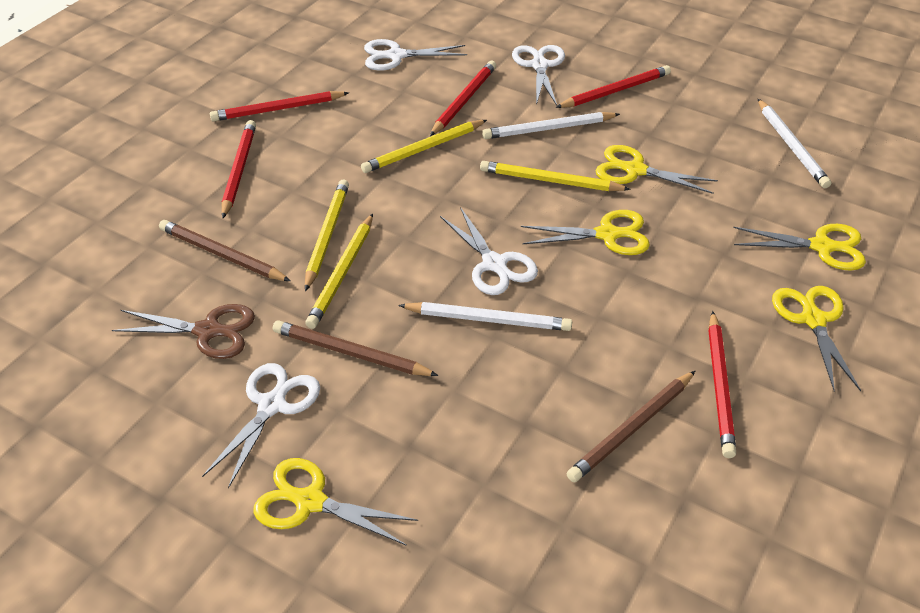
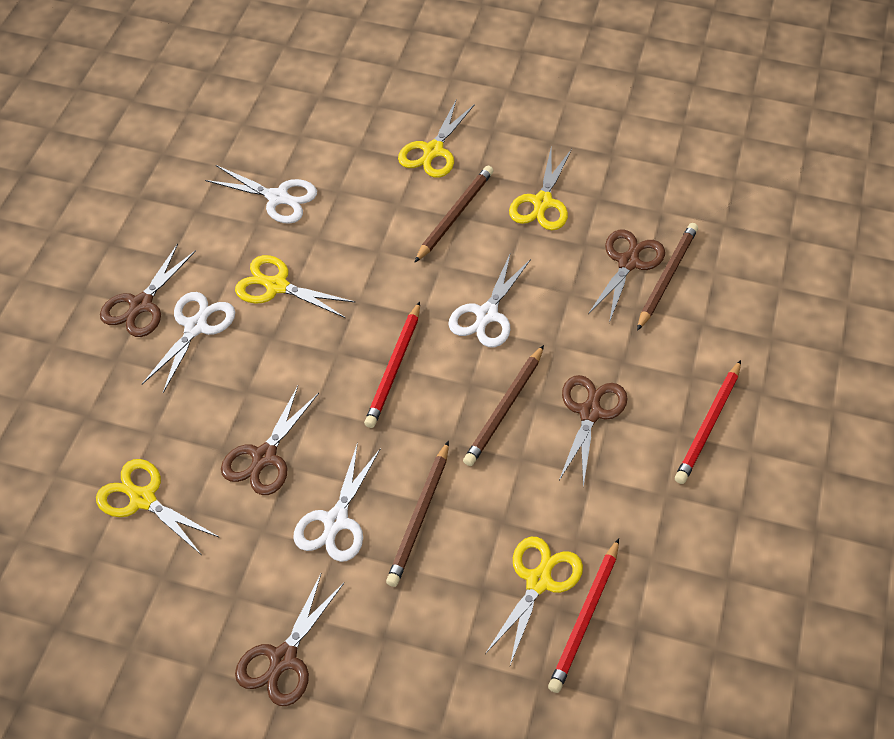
brown pencil: 3 -> 4
brown scissors: 1 -> 5
red pencil: 5 -> 3
white pencil: 3 -> 0
yellow pencil: 4 -> 0

